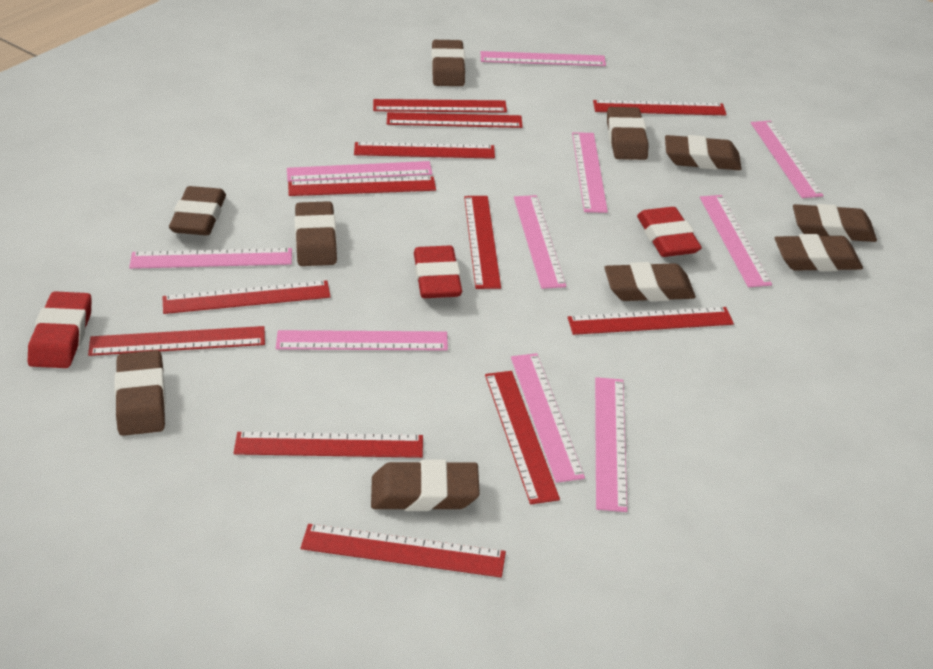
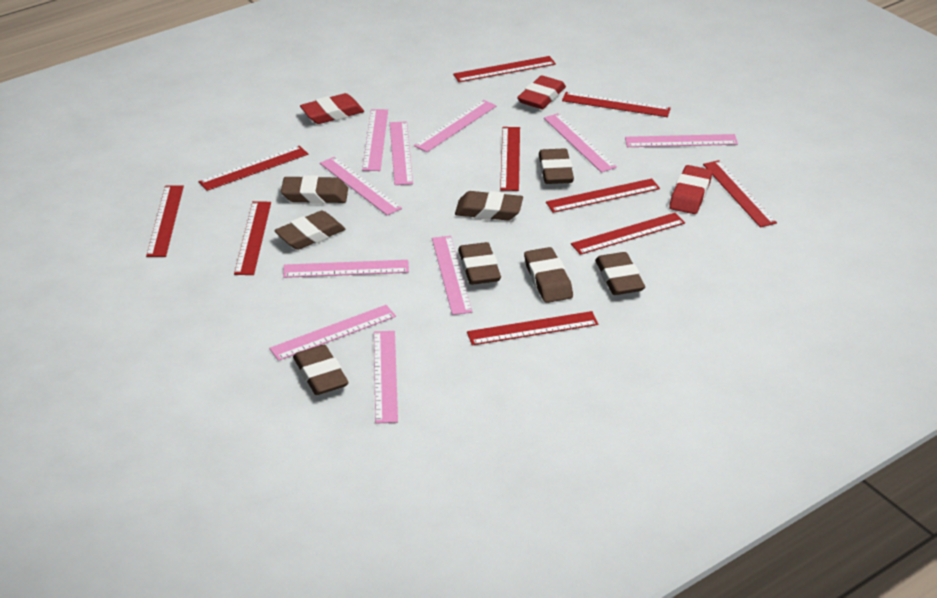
brown eraser: 10 -> 8
red ruler: 12 -> 10

